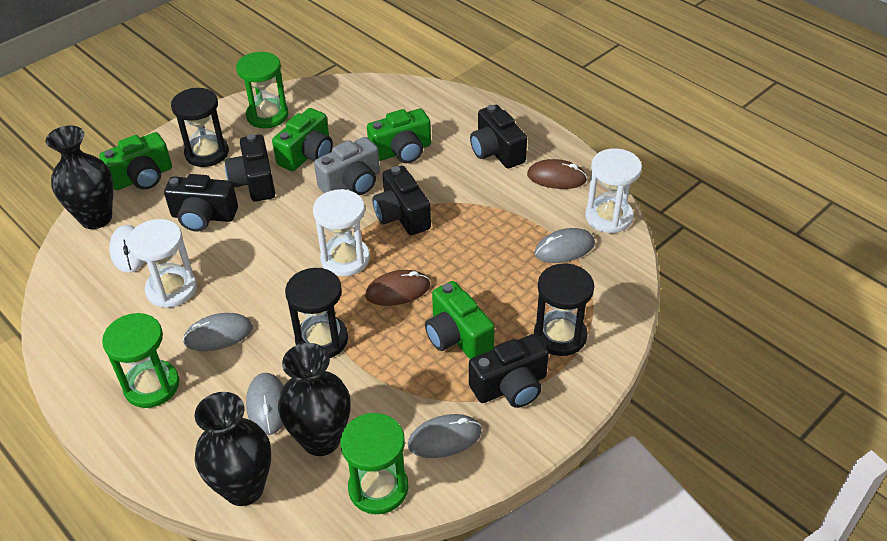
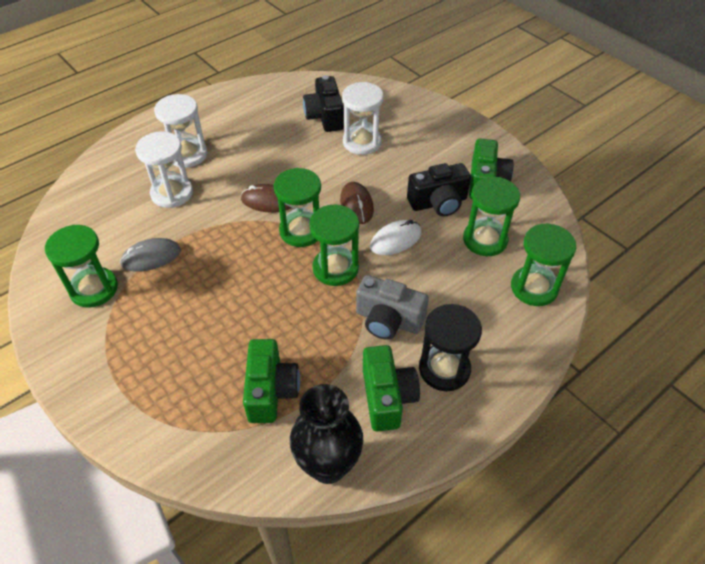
black camera: 5 -> 2
black hourglass: 3 -> 1
black vase: 3 -> 1
green camera: 4 -> 3
green hourglass: 3 -> 5
grey mouse: 4 -> 1

